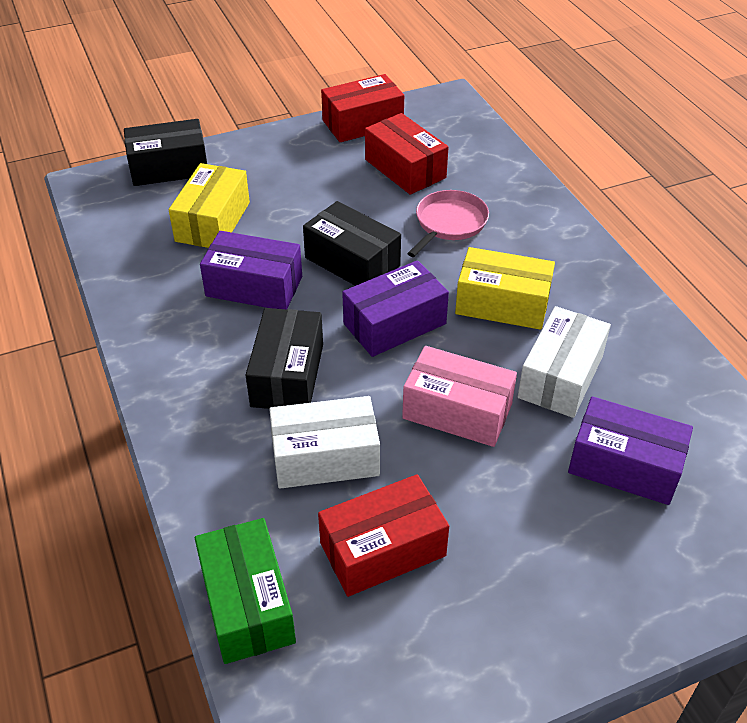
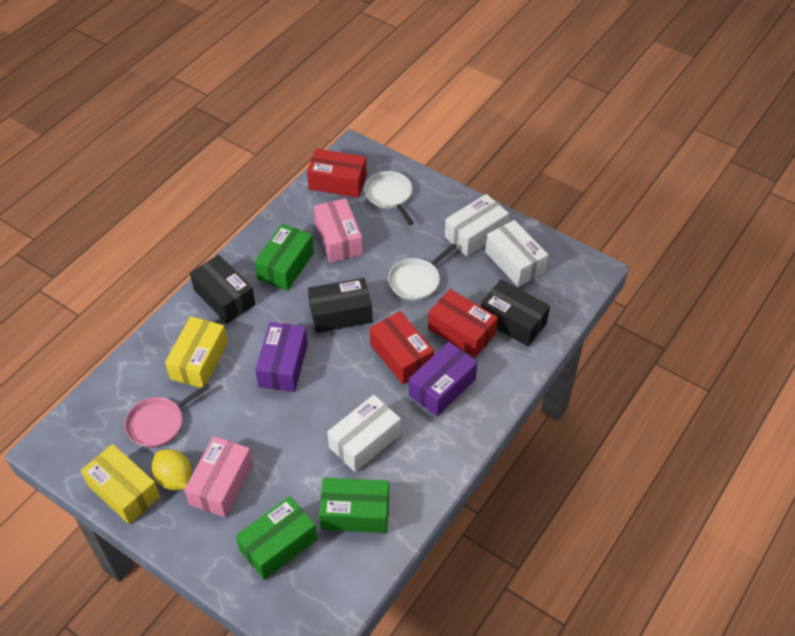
green box: 1 -> 3
pink box: 1 -> 2
purple box: 3 -> 2
white box: 2 -> 3
white pan: 0 -> 2
yellow lemon: 0 -> 1

